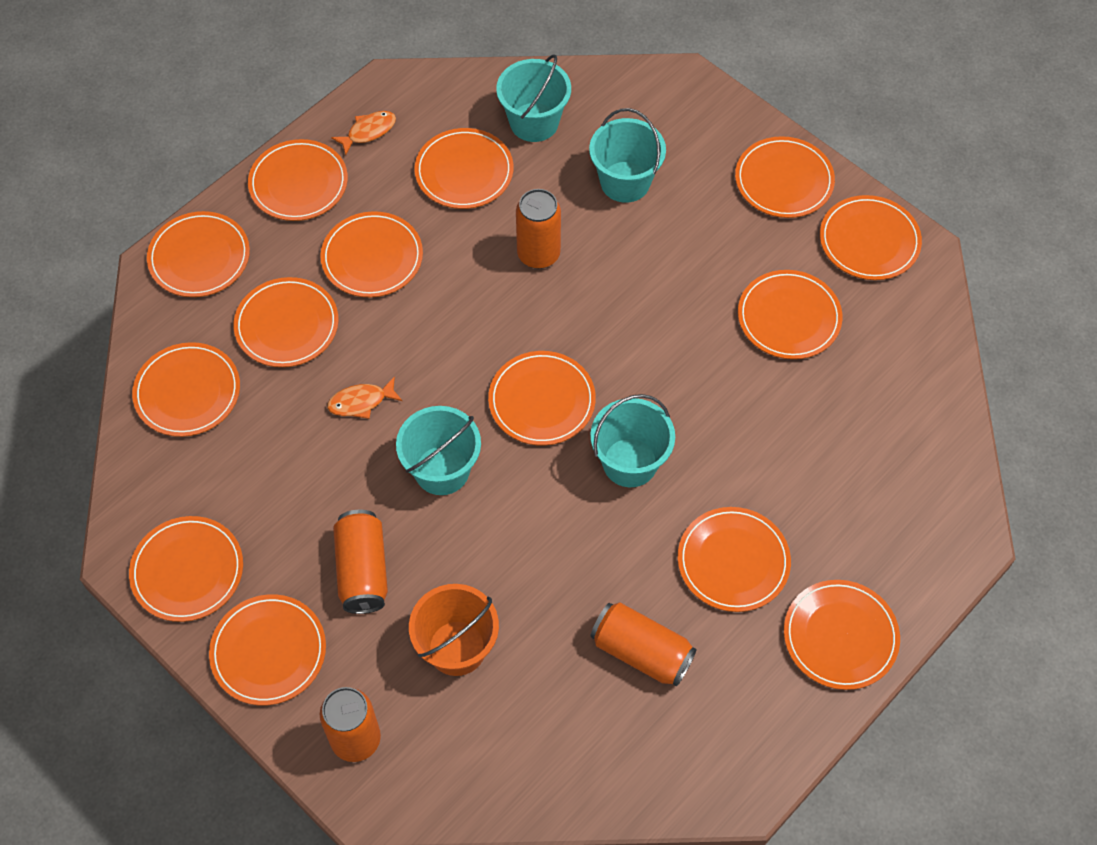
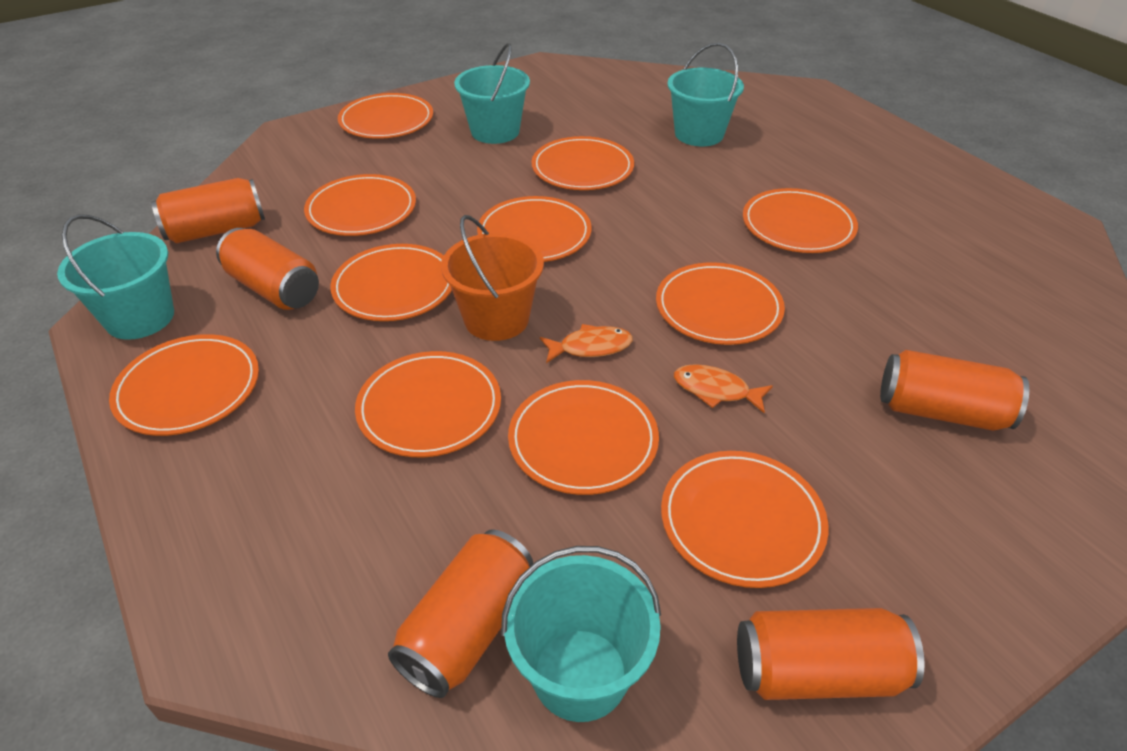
orange can: 4 -> 5
orange plate: 14 -> 11

